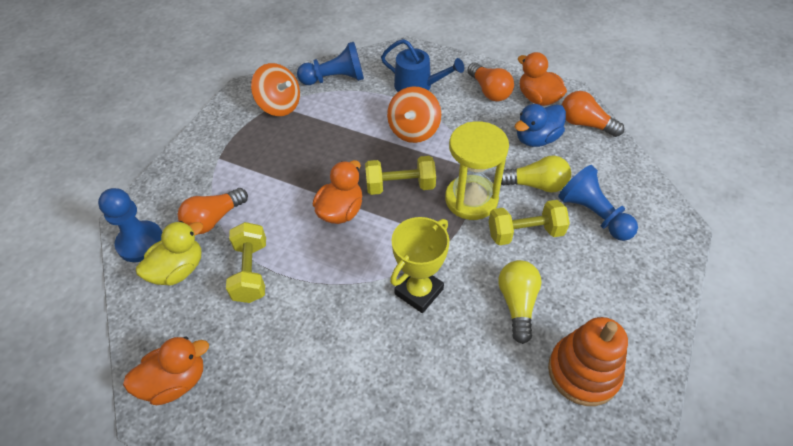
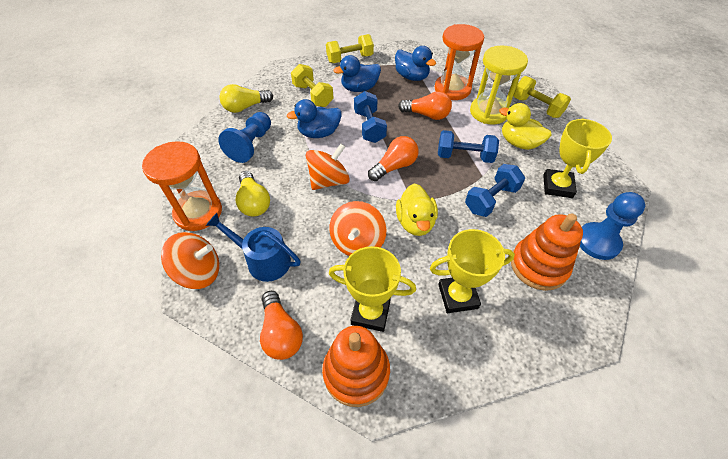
blue duck: 1 -> 3
blue dumbbell: 0 -> 3
blue pawn: 3 -> 2
orange duck: 3 -> 0
orange hourglass: 0 -> 2
orange spinning top: 2 -> 3
orange stacking toy: 1 -> 2
yellow duck: 1 -> 2
yellow trophy: 1 -> 3

